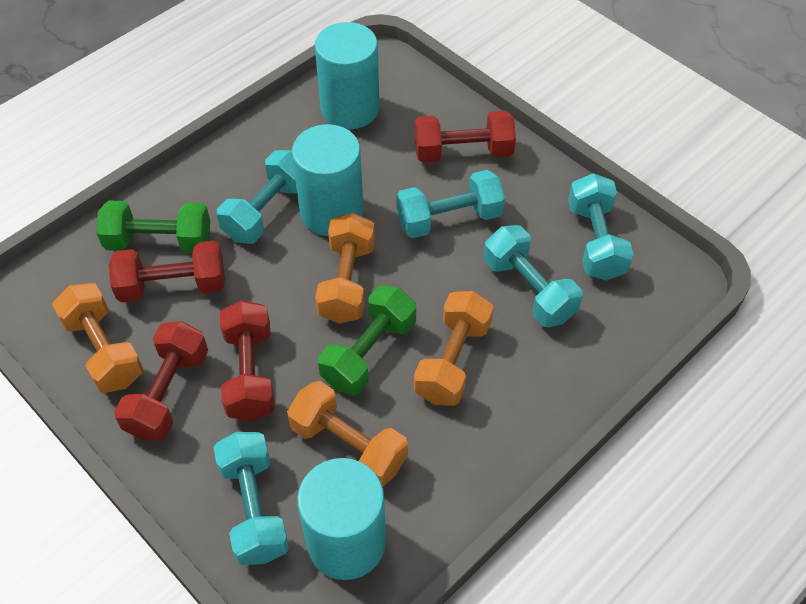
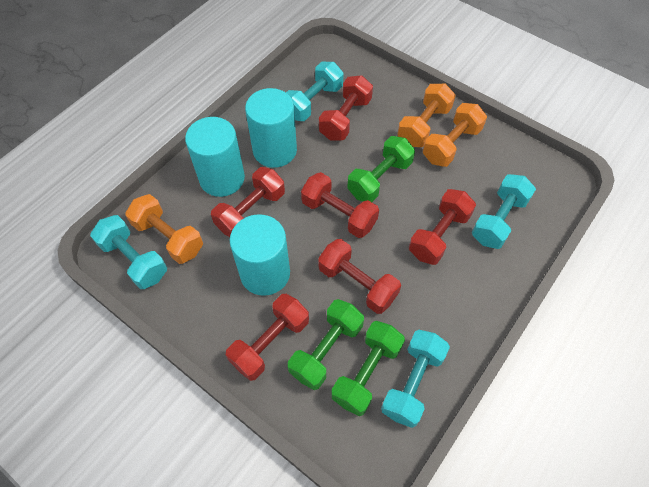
green dumbbell: 2 -> 3
orange dumbbell: 4 -> 3
red dumbbell: 4 -> 6
turquoise dumbbell: 5 -> 4

